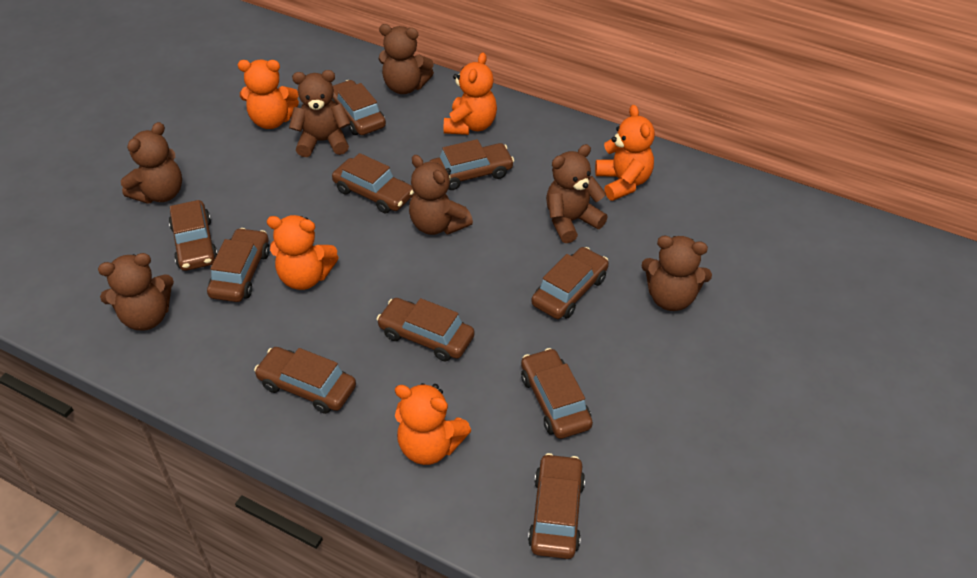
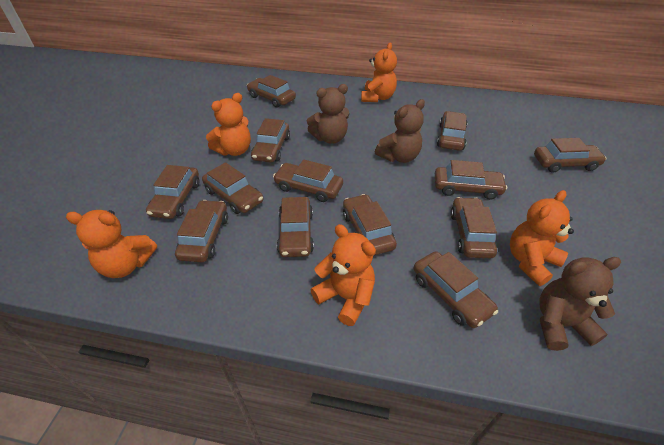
brown car: 10 -> 13
brown teddy bear: 7 -> 3

